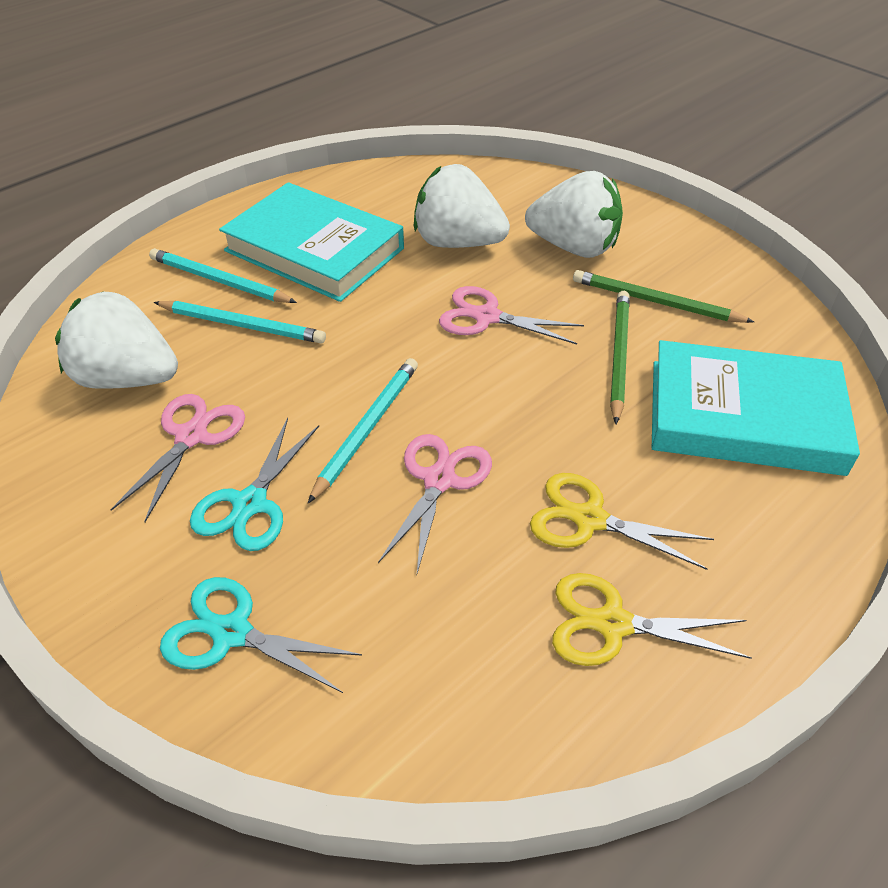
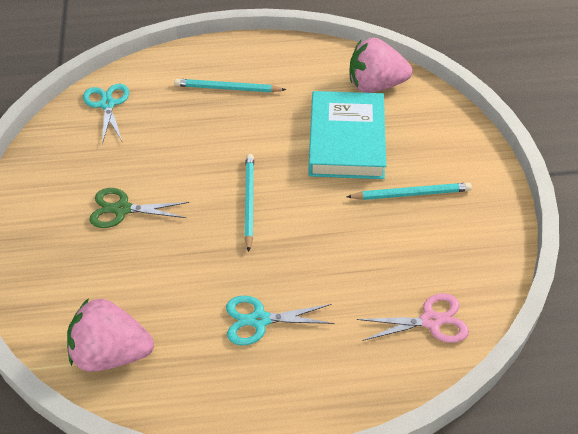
green pencil: 2 -> 0
green scissors: 0 -> 1
pink scissors: 3 -> 1
pink strawberry: 0 -> 2
turquoise book: 2 -> 1
white strawberry: 3 -> 0
yellow scissors: 2 -> 0

